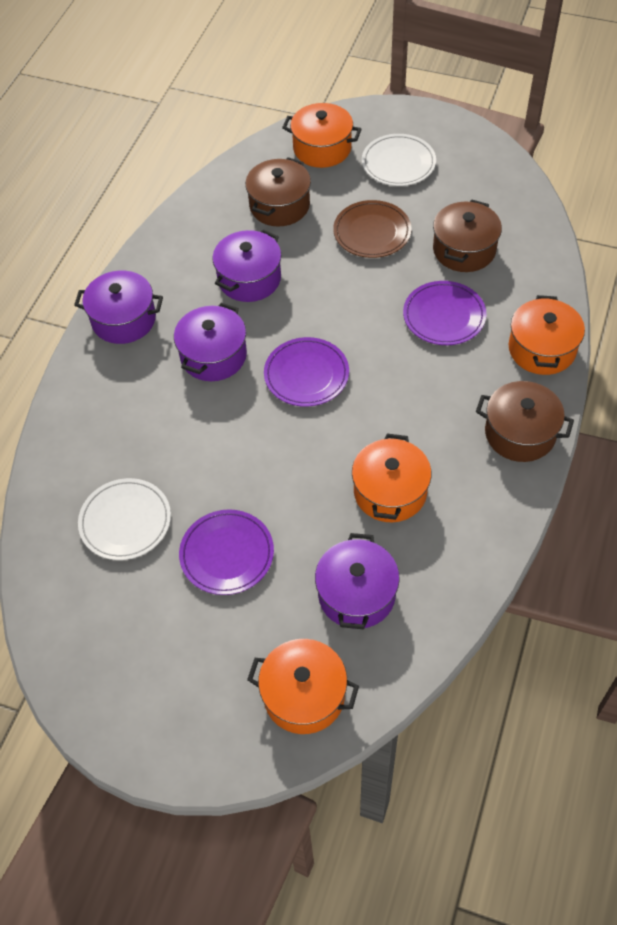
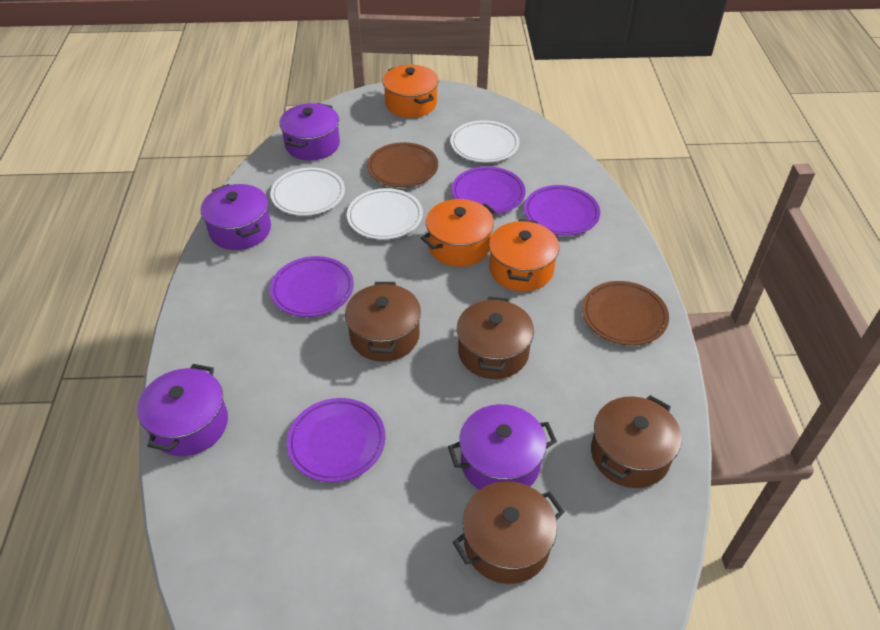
brown plate: 1 -> 2
brown pot: 3 -> 4
orange pot: 4 -> 3
purple plate: 3 -> 4
white plate: 2 -> 3

